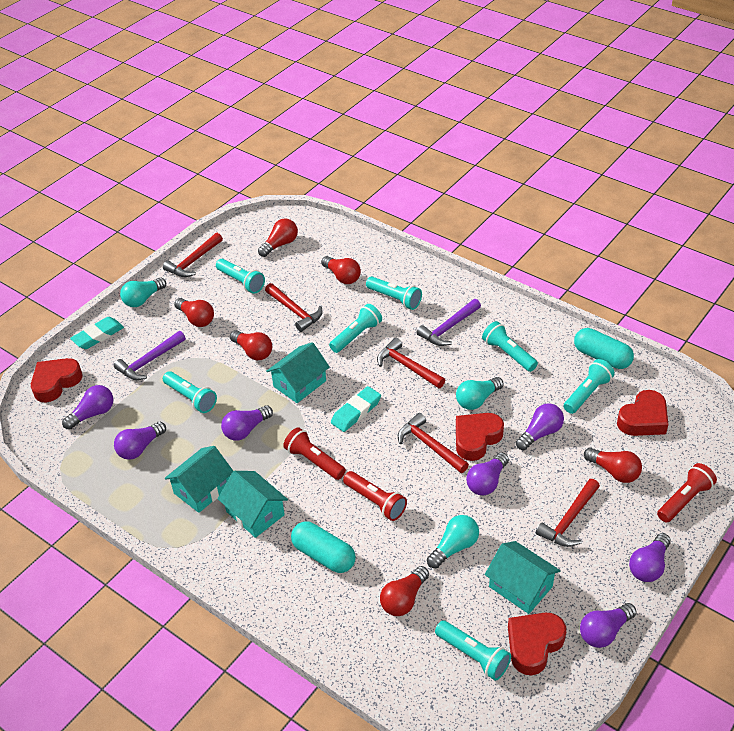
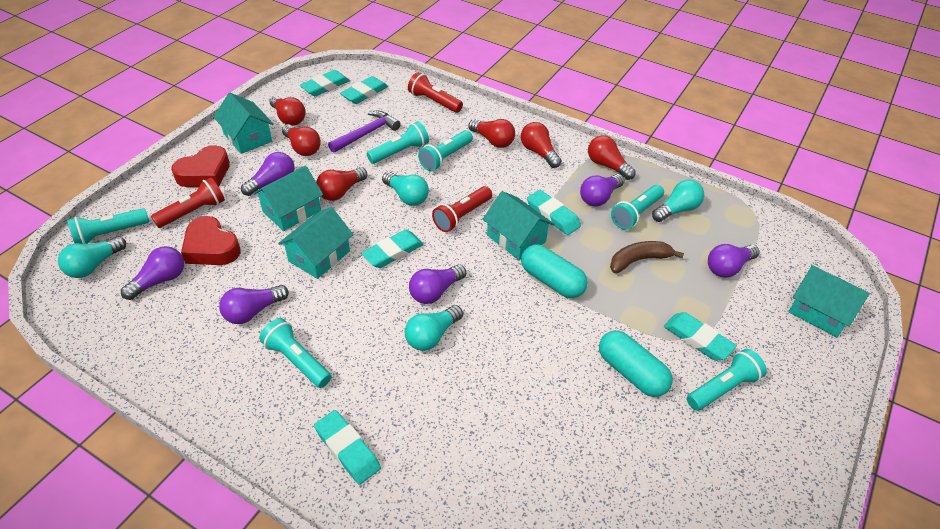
brown banana: 0 -> 1
purple hammer: 2 -> 1
purple light bulb: 7 -> 6
red hammer: 5 -> 0
red heart: 4 -> 2
turquoise eraser: 2 -> 6
turquoise flashlight: 7 -> 6
turquoise house: 4 -> 5
turquoise light bulb: 3 -> 4

